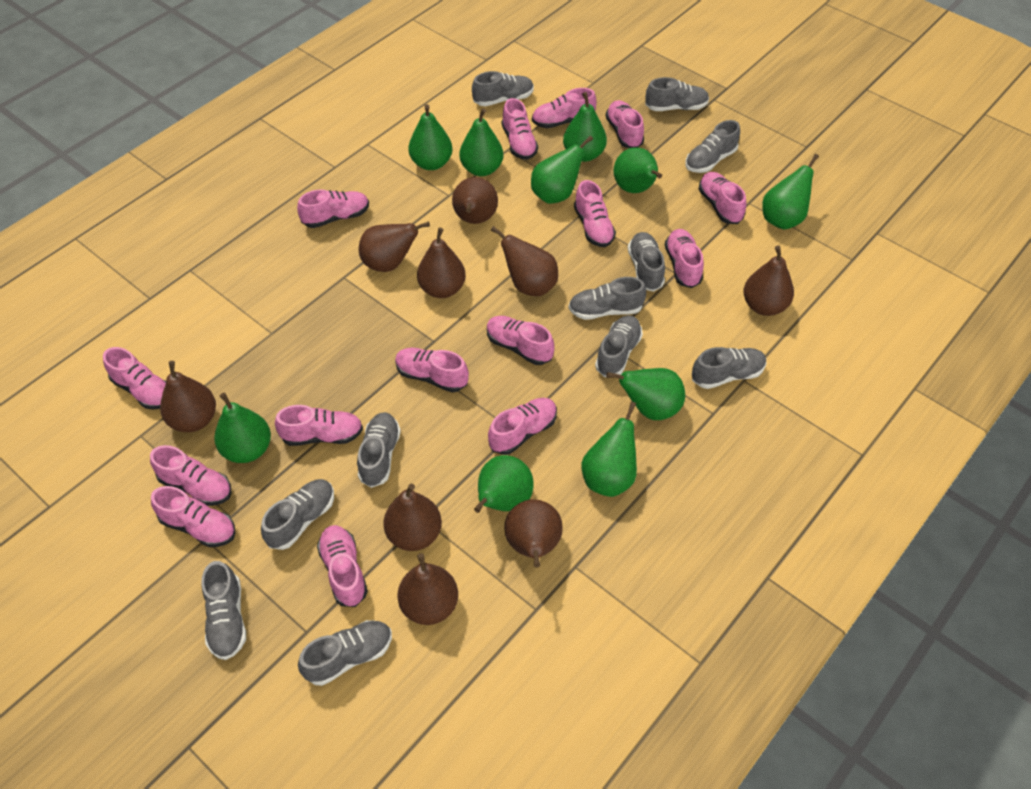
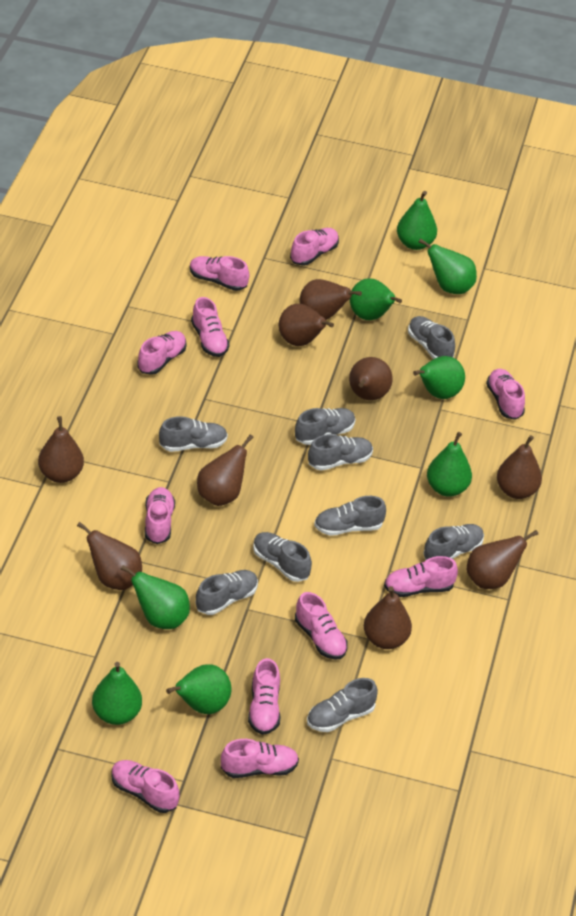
green pear: 10 -> 8
grey shoe: 11 -> 9
pink shoe: 15 -> 11

